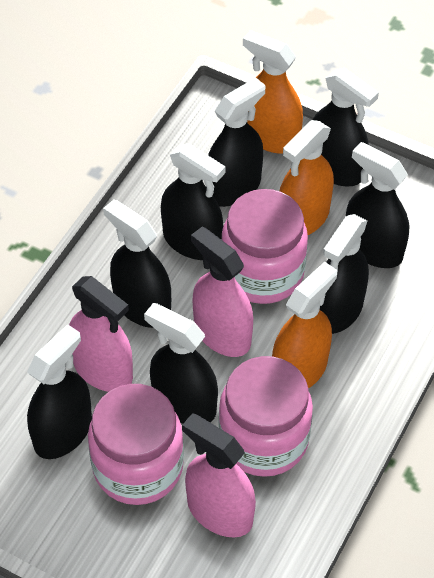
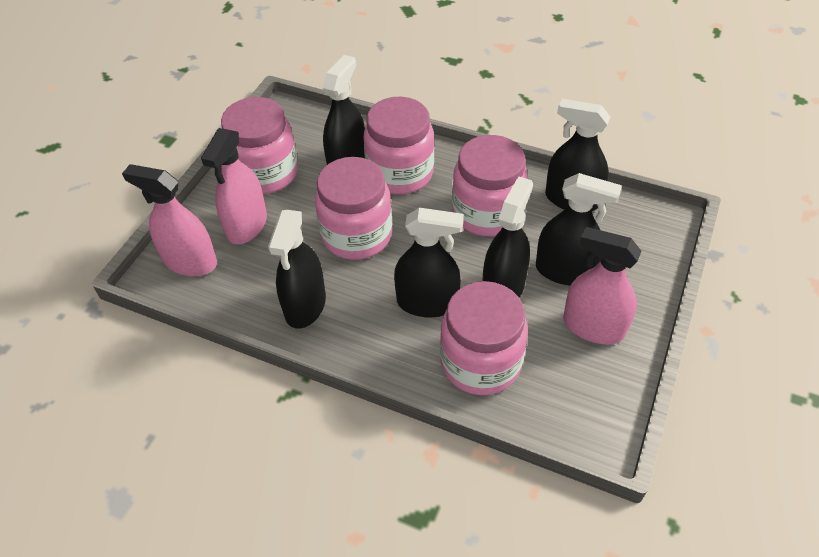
black spray bottle: 8 -> 6
orange spray bottle: 3 -> 0
pink jar: 3 -> 5

